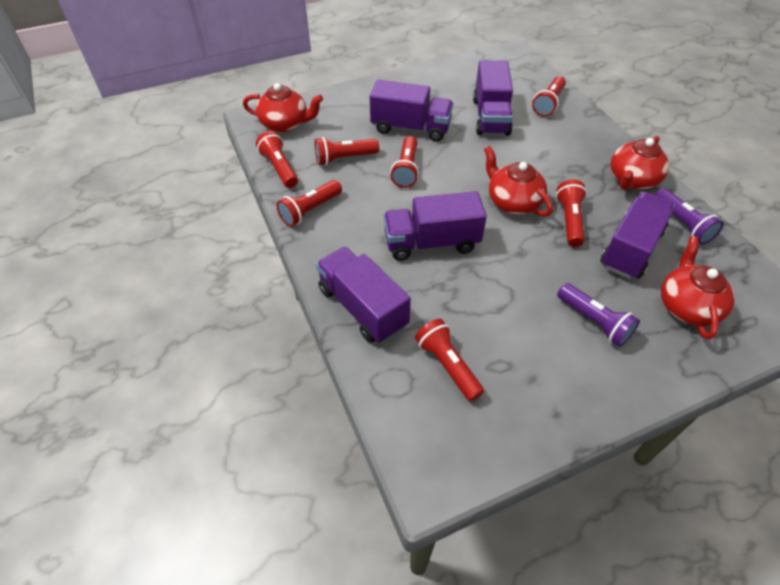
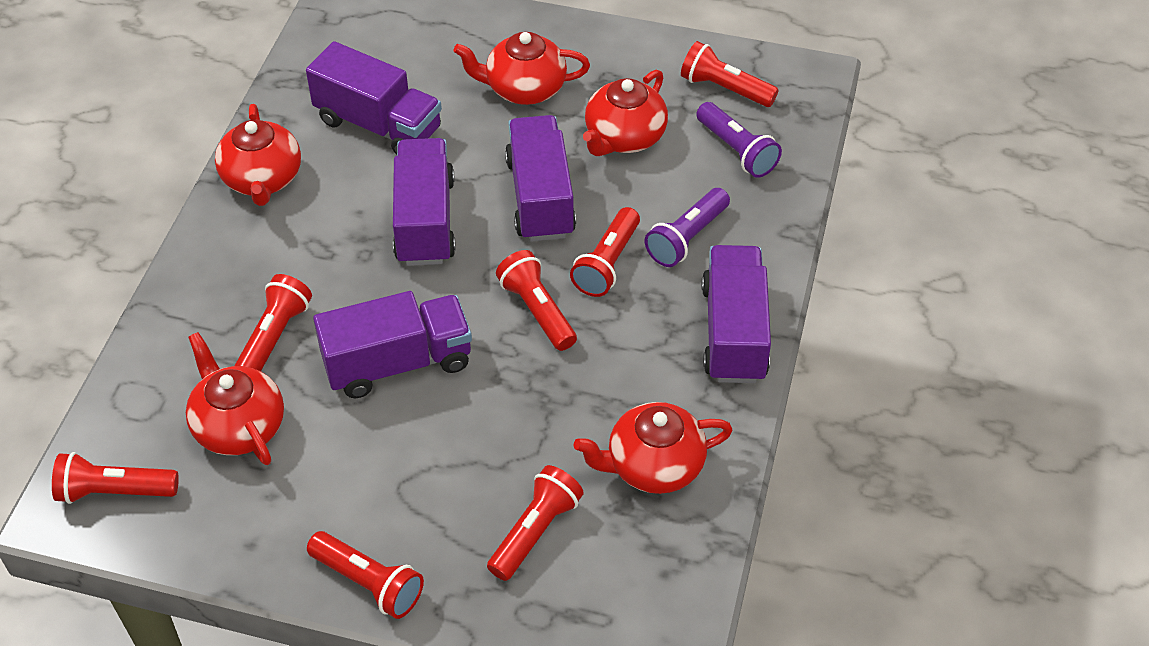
red teapot: 4 -> 5

